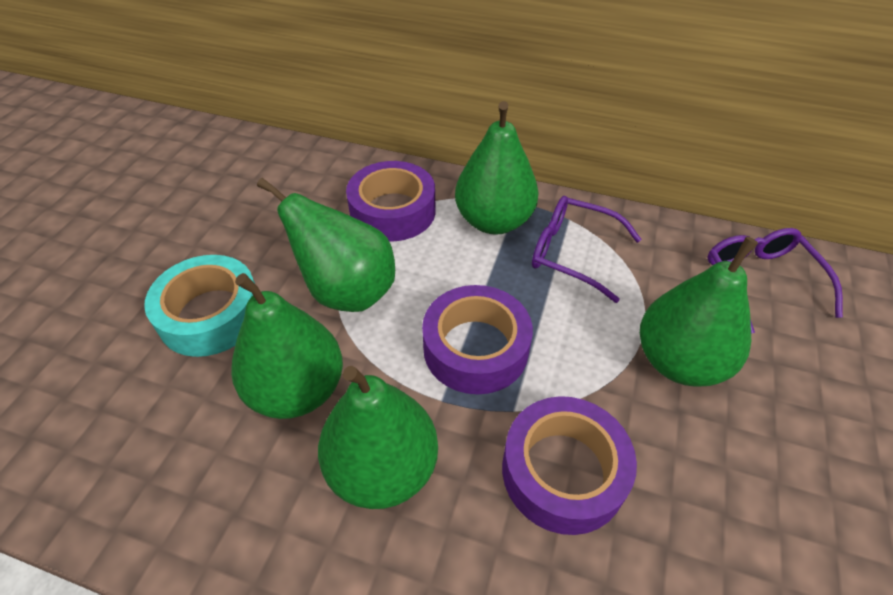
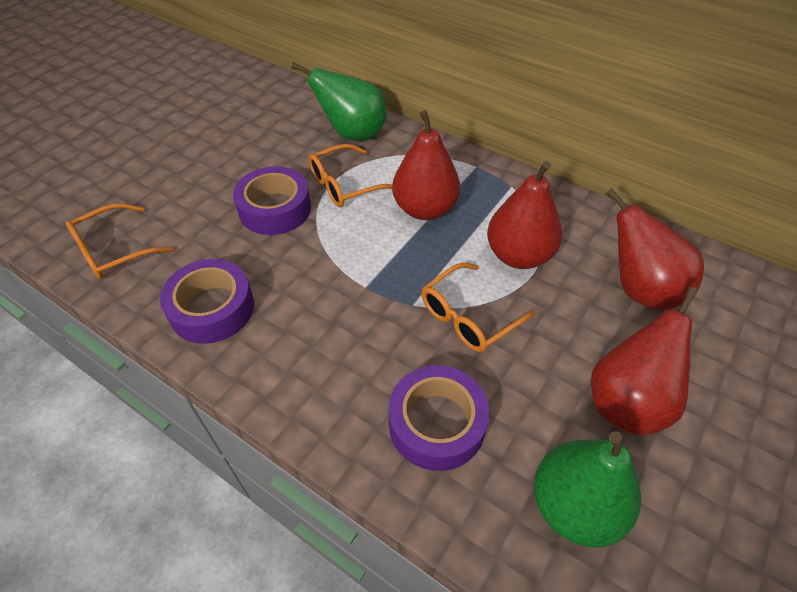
green pear: 5 -> 2
orange glasses: 0 -> 3
purple glasses: 2 -> 0
red pear: 0 -> 4
turquoise tape: 1 -> 0

